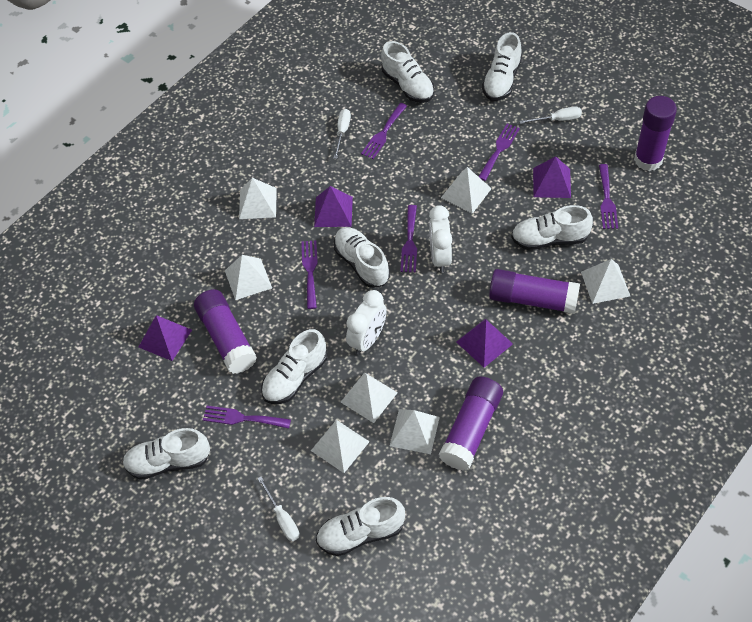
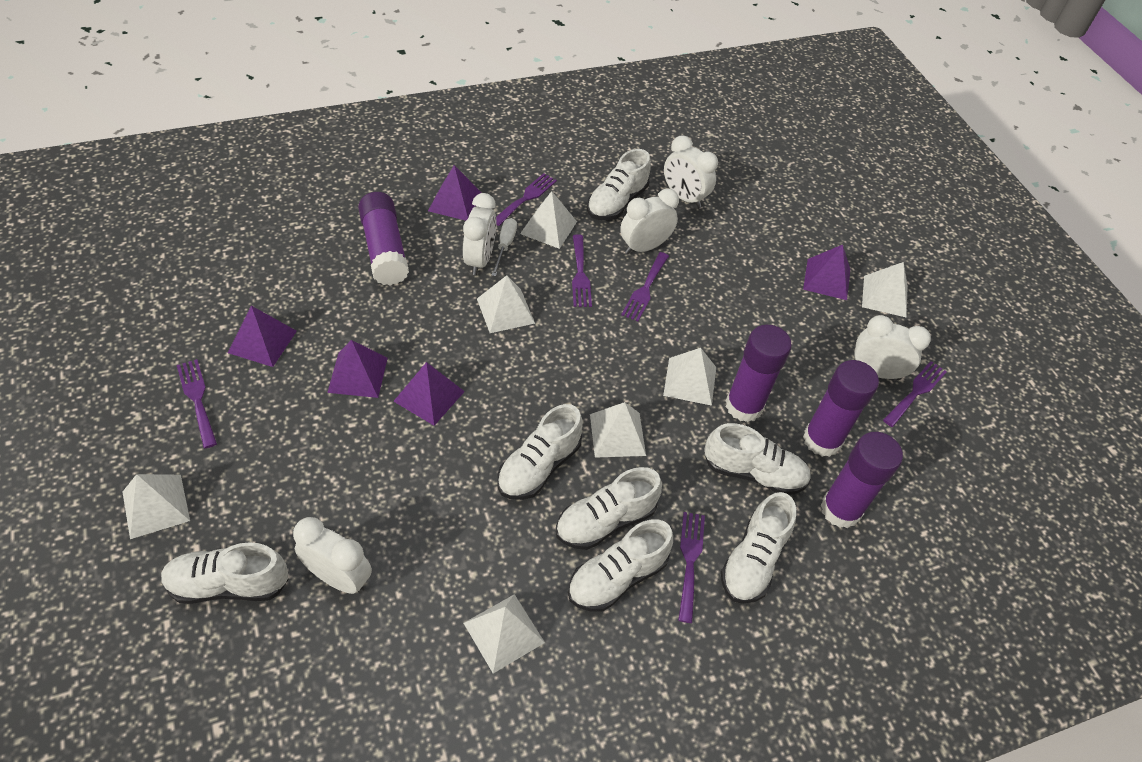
purple pyramid: 4 -> 5
white clock: 2 -> 5
white screwdriver: 3 -> 1

